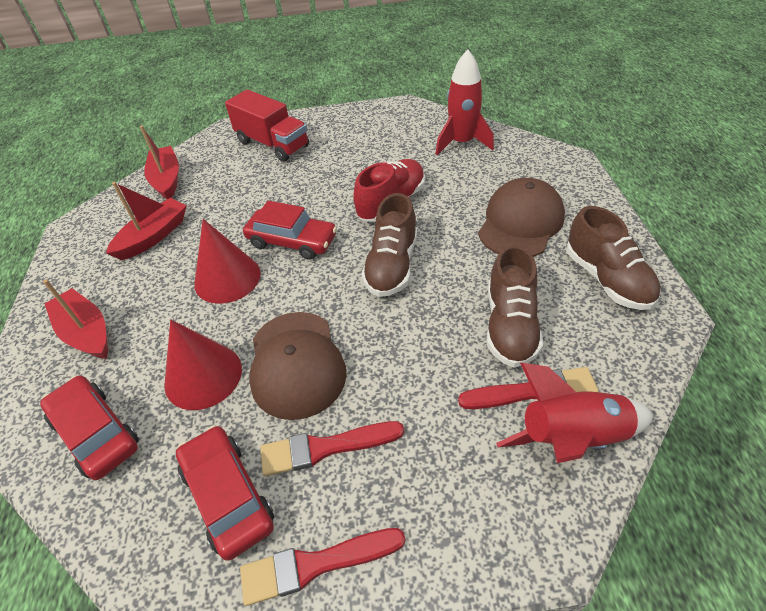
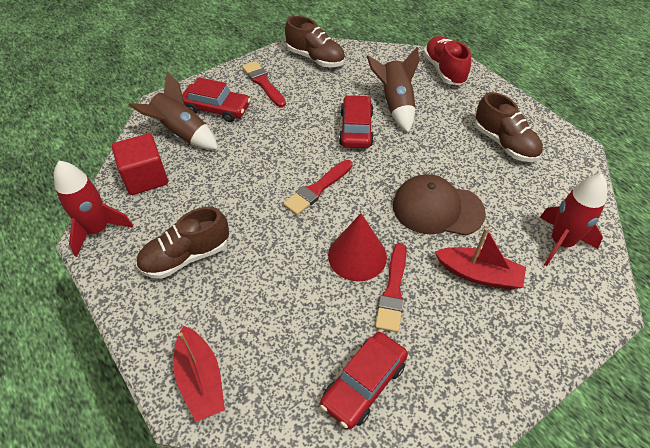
brown cap: 2 -> 1
brown rocket: 0 -> 2
red boat: 3 -> 2
red cone: 2 -> 1
red cube: 0 -> 1
red truck: 1 -> 0

